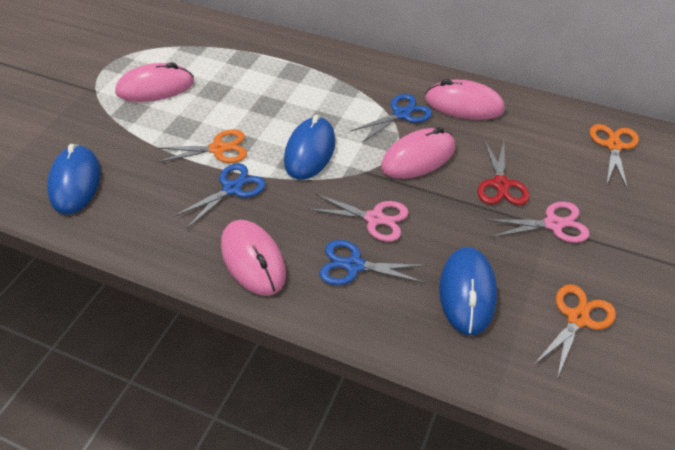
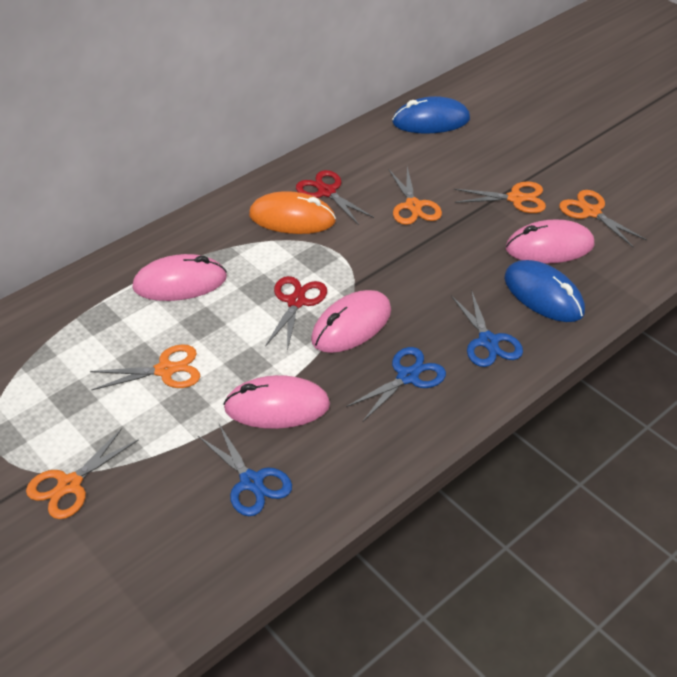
blue mouse: 3 -> 2
orange mouse: 0 -> 1
orange scissors: 3 -> 5
pink scissors: 2 -> 0
red scissors: 1 -> 2

